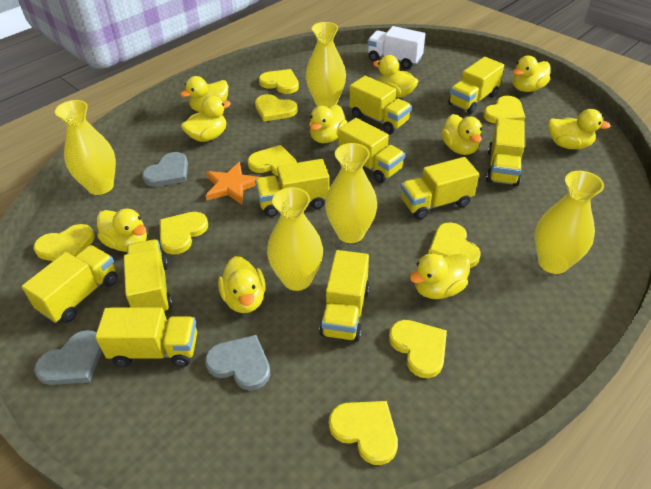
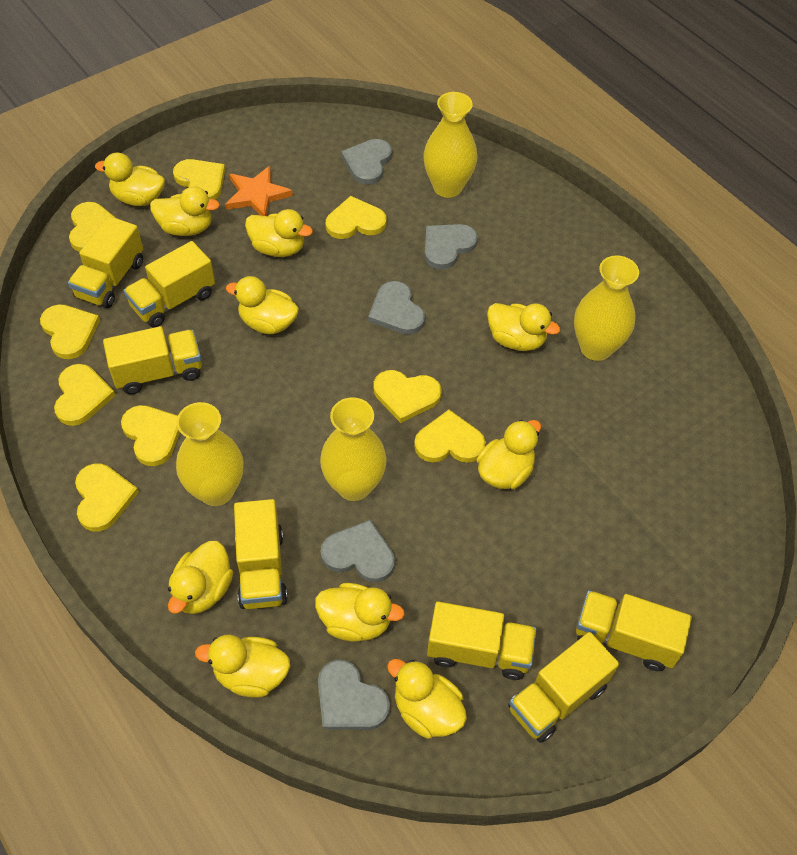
grey heart: 3 -> 5
white truck: 1 -> 0
yellow truck: 10 -> 7
yellow vase: 5 -> 4

